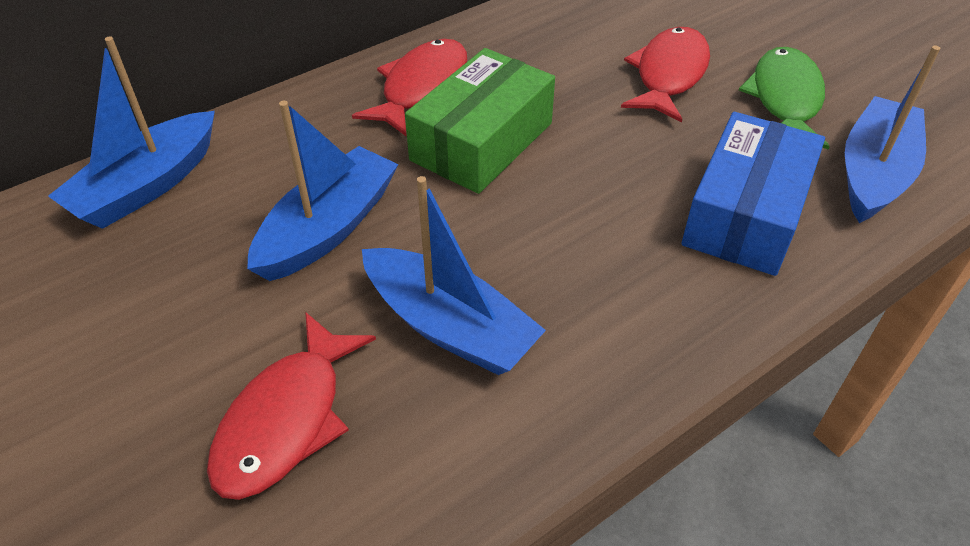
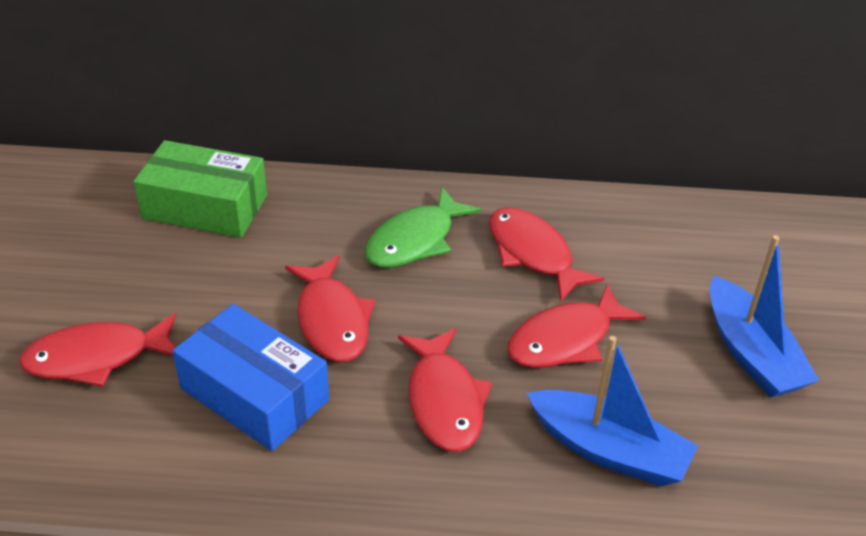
blue boat: 4 -> 2
red fish: 3 -> 5

